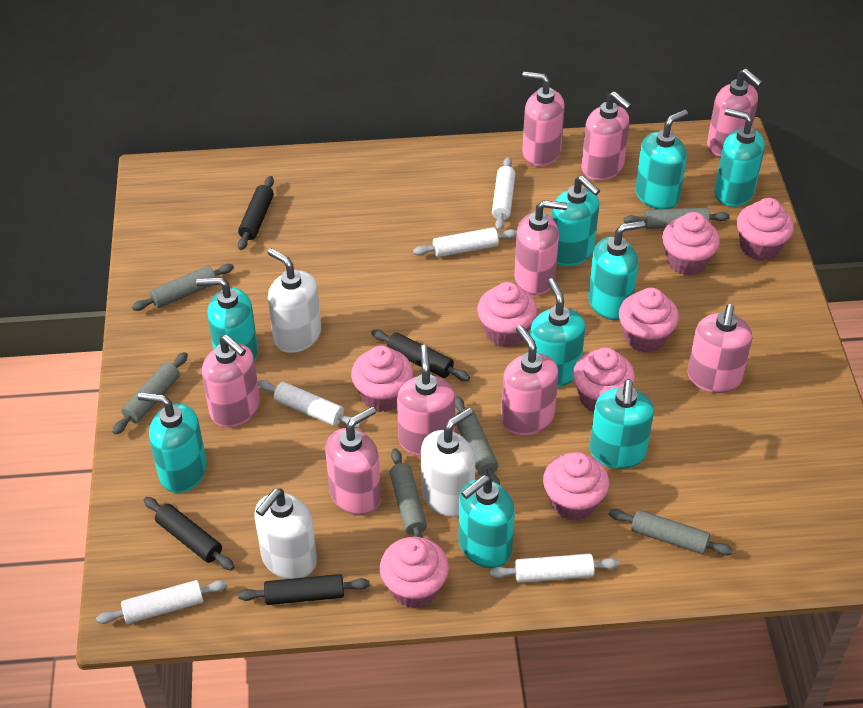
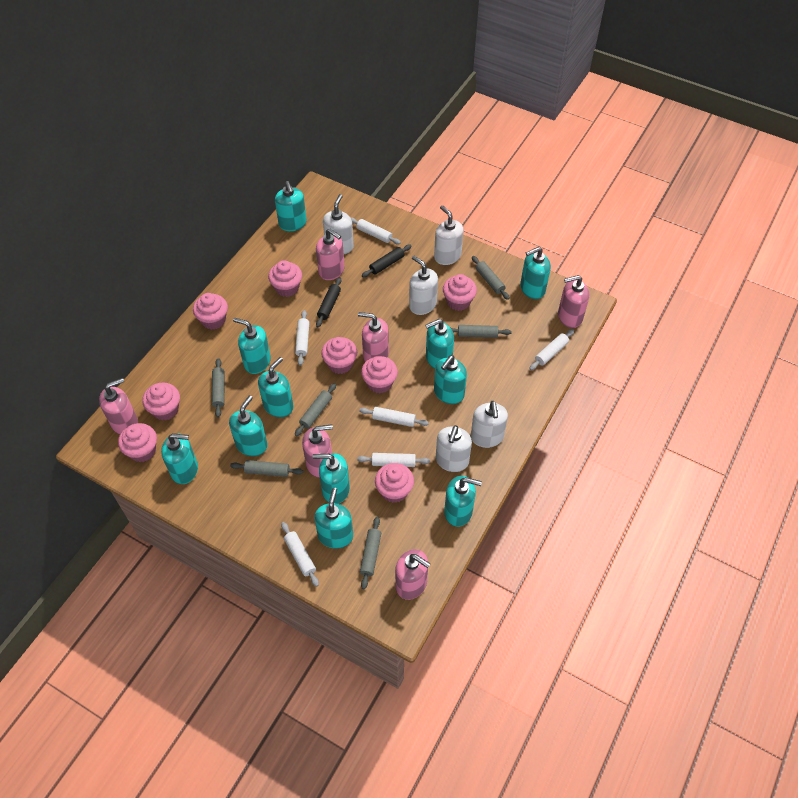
black rolling pin: 4 -> 2
pink soap dispenser: 9 -> 6
turquoise soap dispenser: 9 -> 11
white rolling pin: 5 -> 6
white soap dispenser: 3 -> 5

